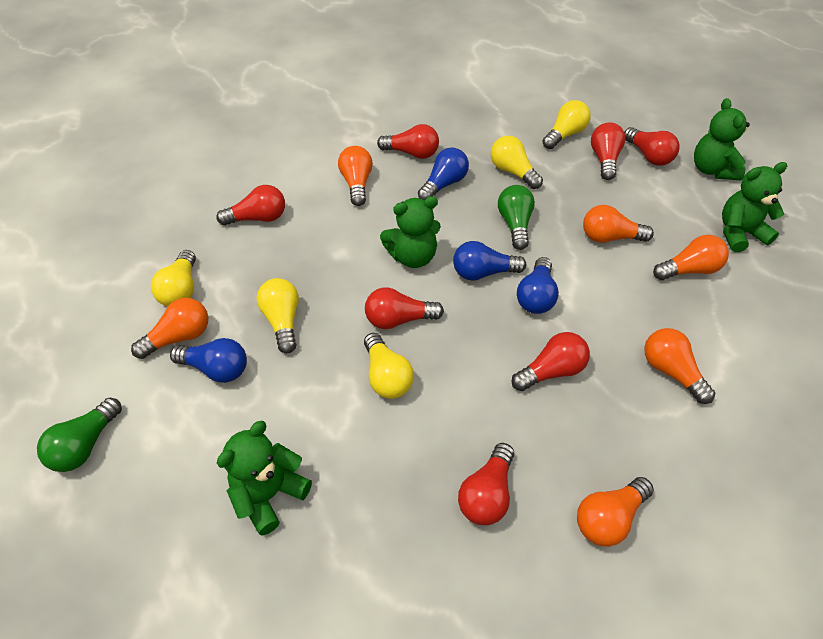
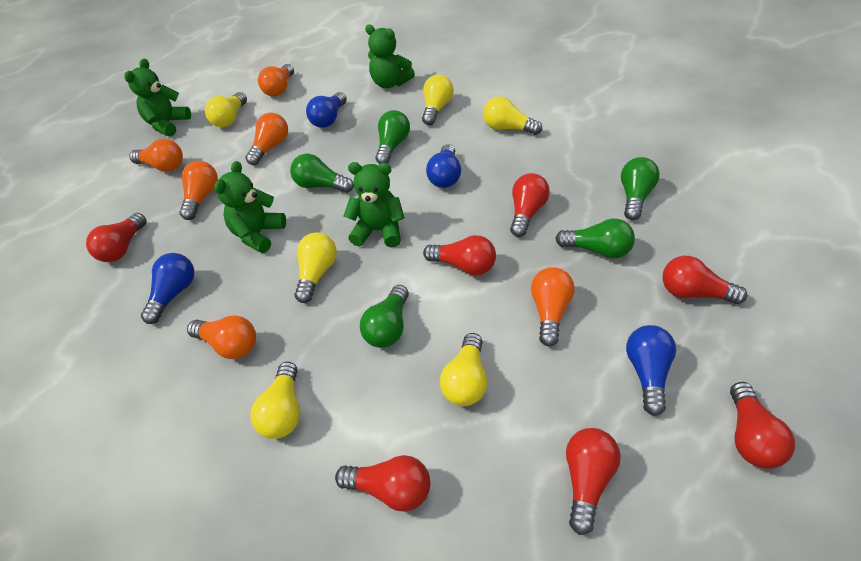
green light bulb: 2 -> 5
yellow light bulb: 5 -> 6

